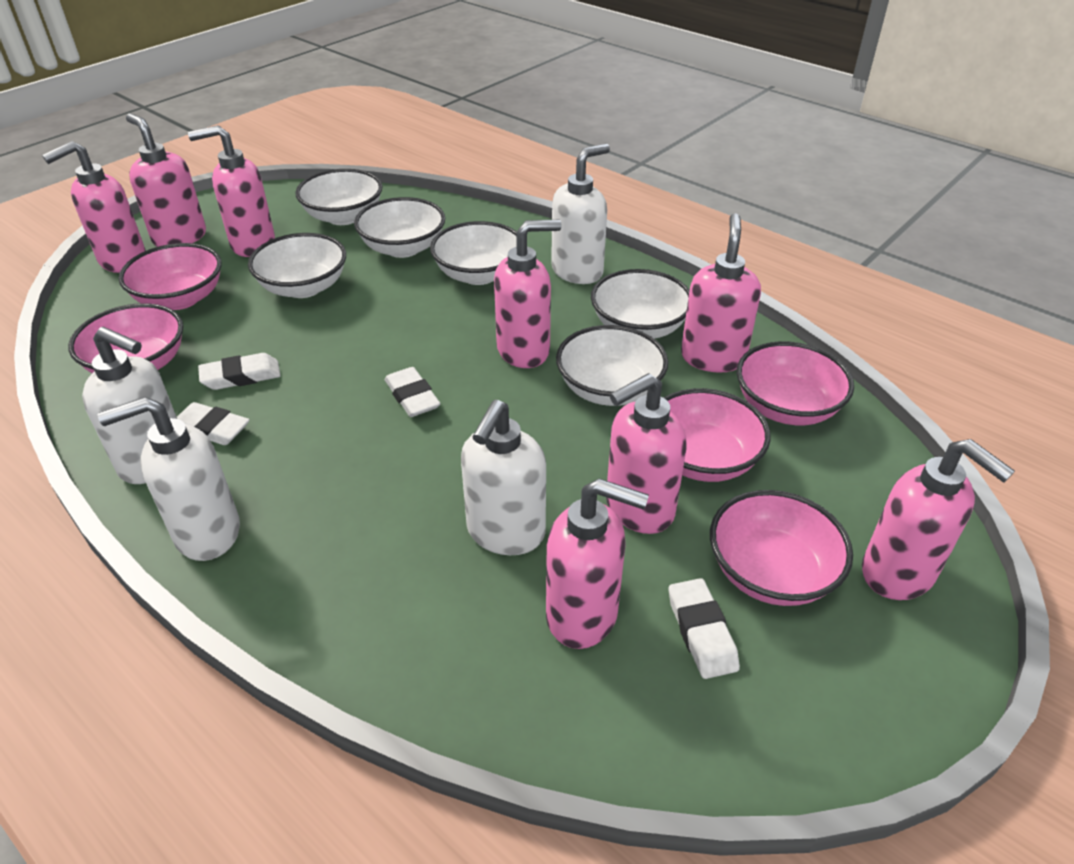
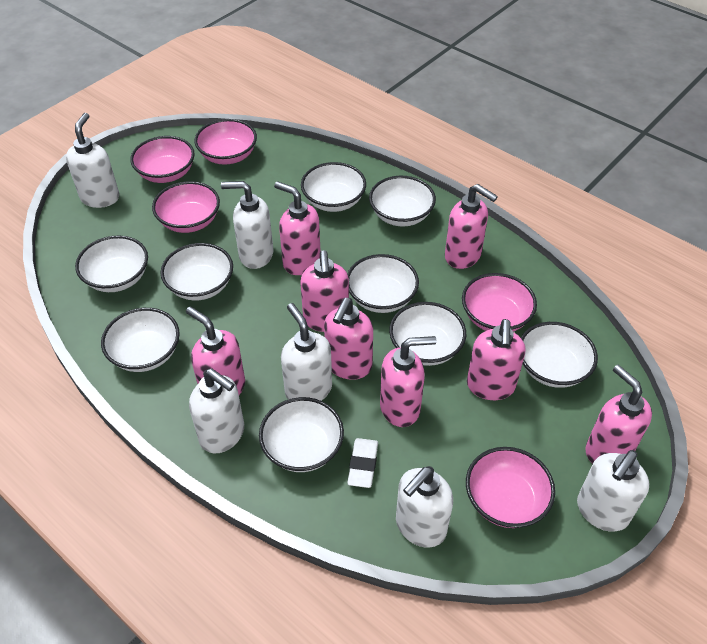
white bowl: 6 -> 9
white eraser: 4 -> 1
white soap dispenser: 4 -> 6

